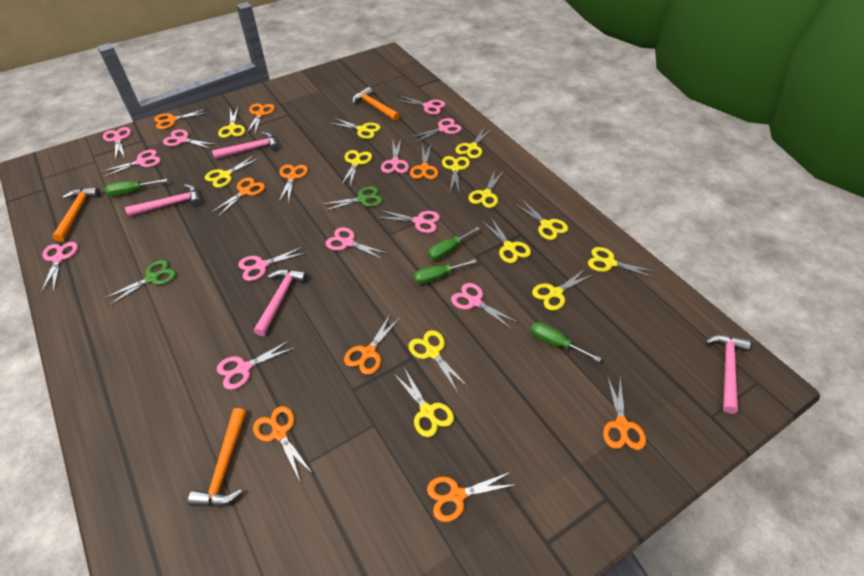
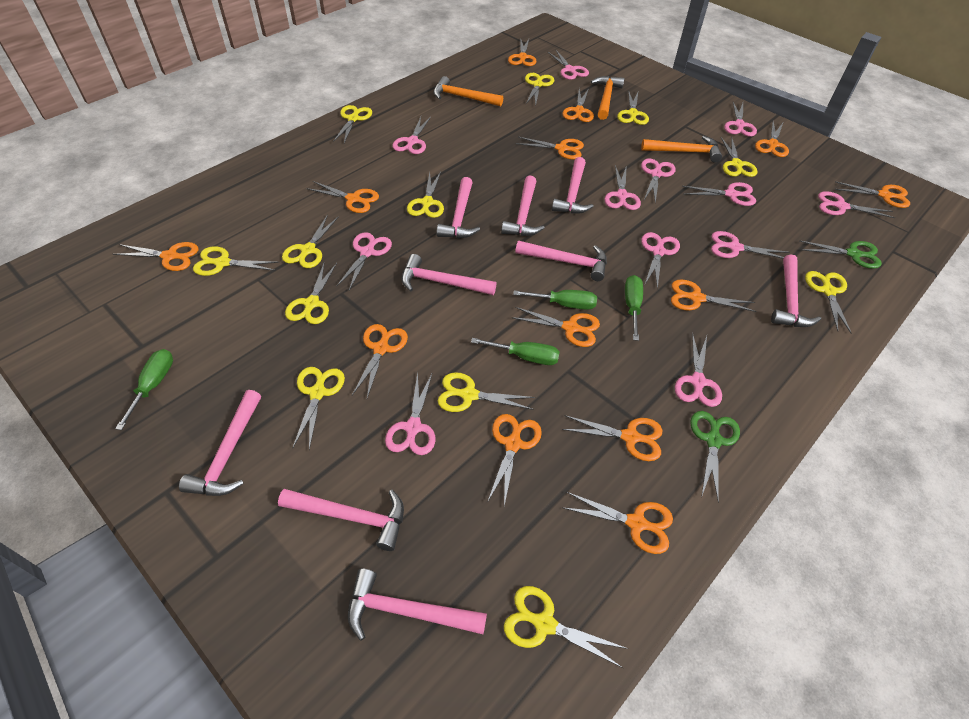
orange scissors: 9 -> 13
pink hammer: 4 -> 9
yellow scissors: 13 -> 12

